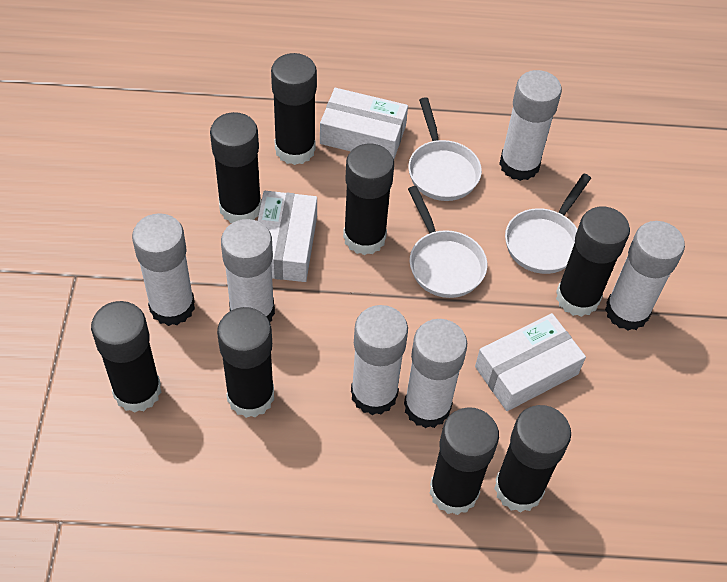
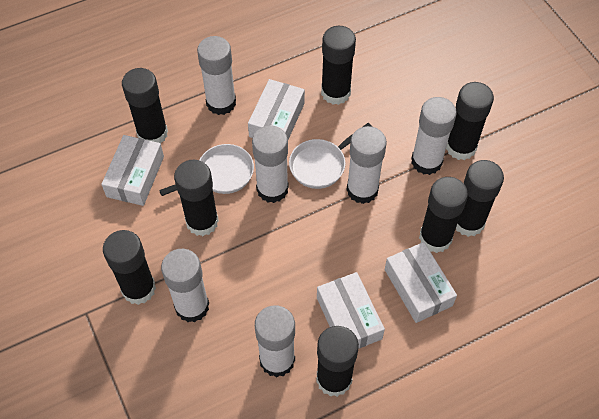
white box: 3 -> 4
white pan: 3 -> 2

